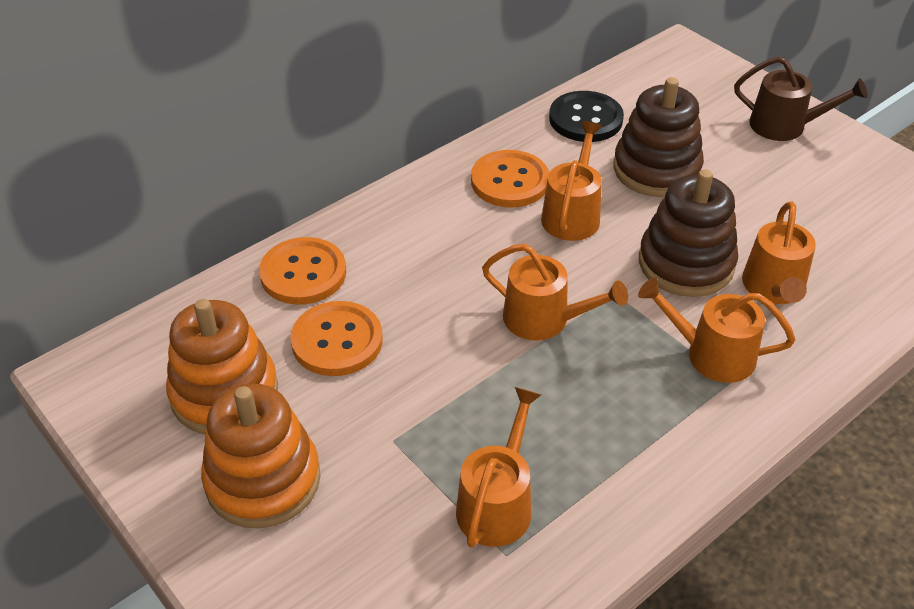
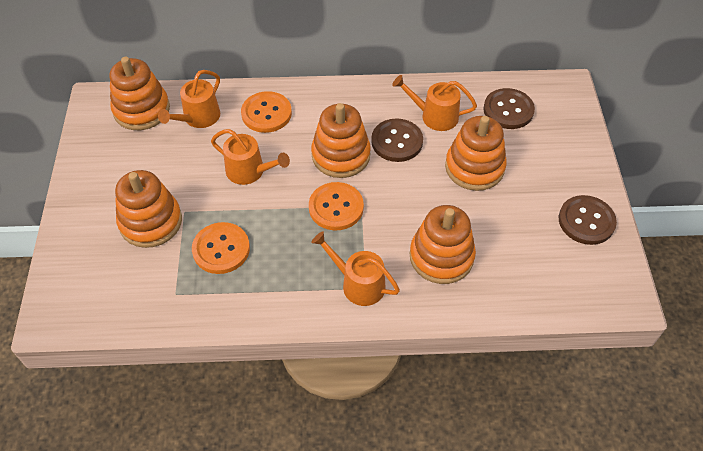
black button: 1 -> 0
brown button: 0 -> 3
brown stacking toy: 2 -> 0
brown watering can: 1 -> 0
orange stacking toy: 2 -> 5
orange watering can: 5 -> 4

